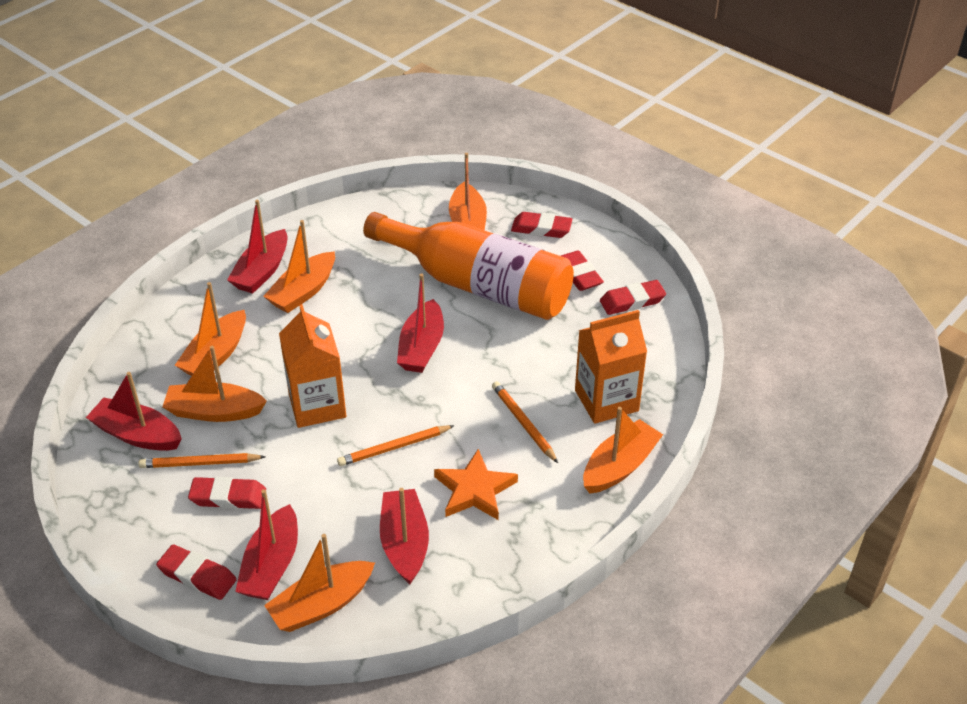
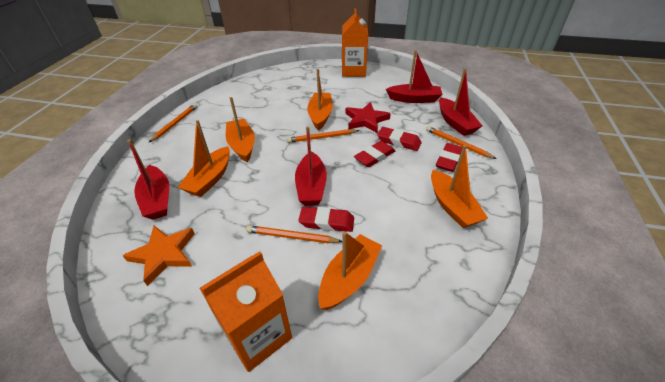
orange boat: 6 -> 5
orange bottle: 1 -> 0
orange pencil: 3 -> 4
red boat: 5 -> 4
red eraser: 5 -> 4
red star: 0 -> 1

